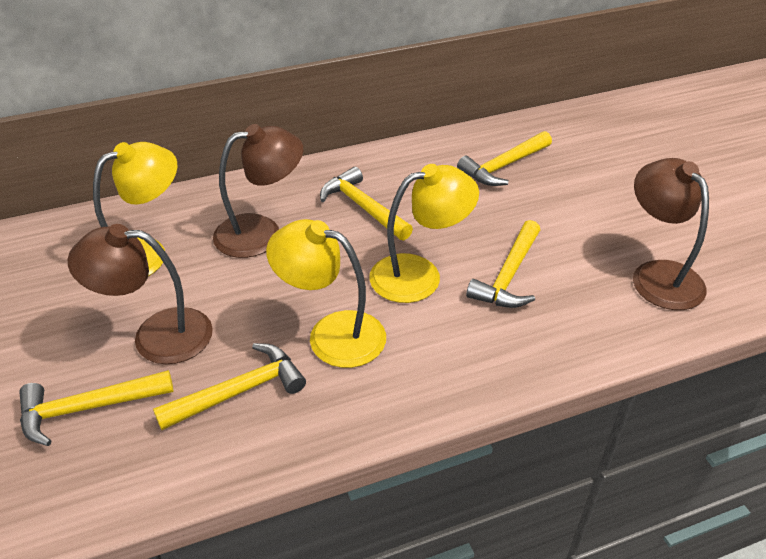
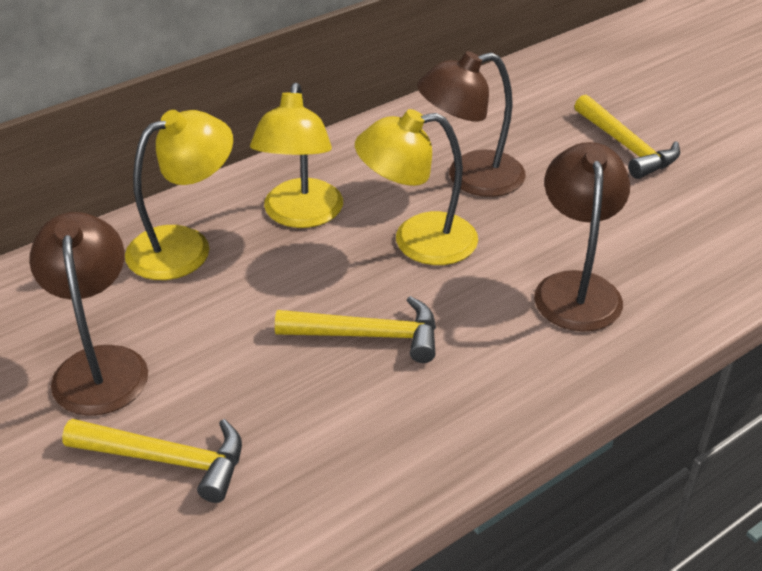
yellow hammer: 5 -> 3

